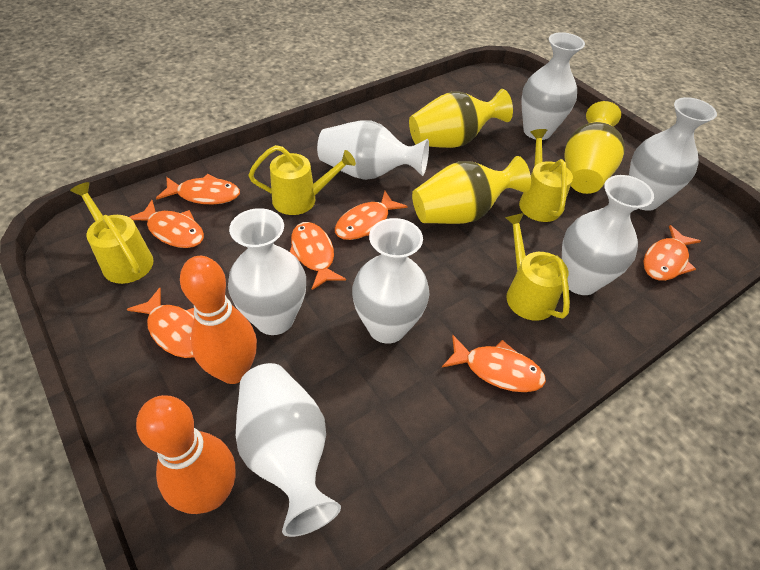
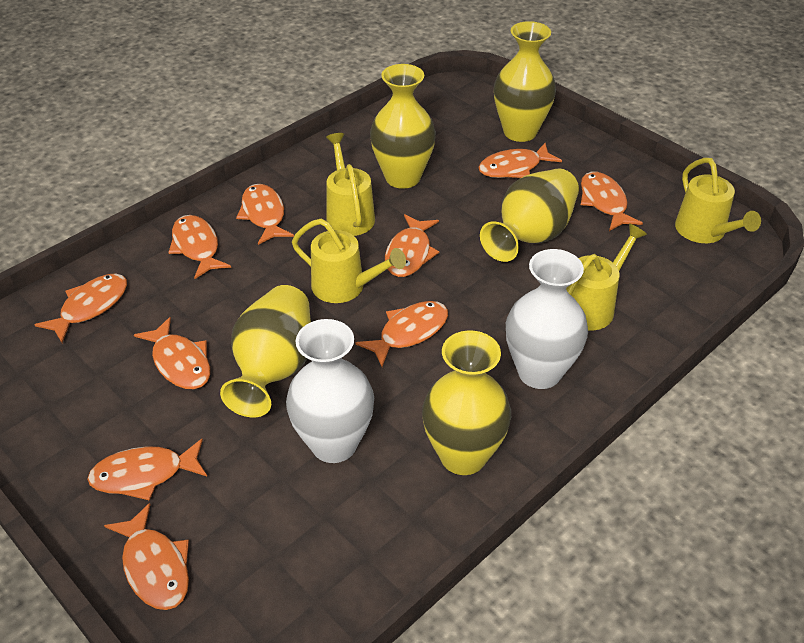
orange bowling pin: 2 -> 0
orange fish: 7 -> 10
white vase: 7 -> 2
yellow vase: 3 -> 5

